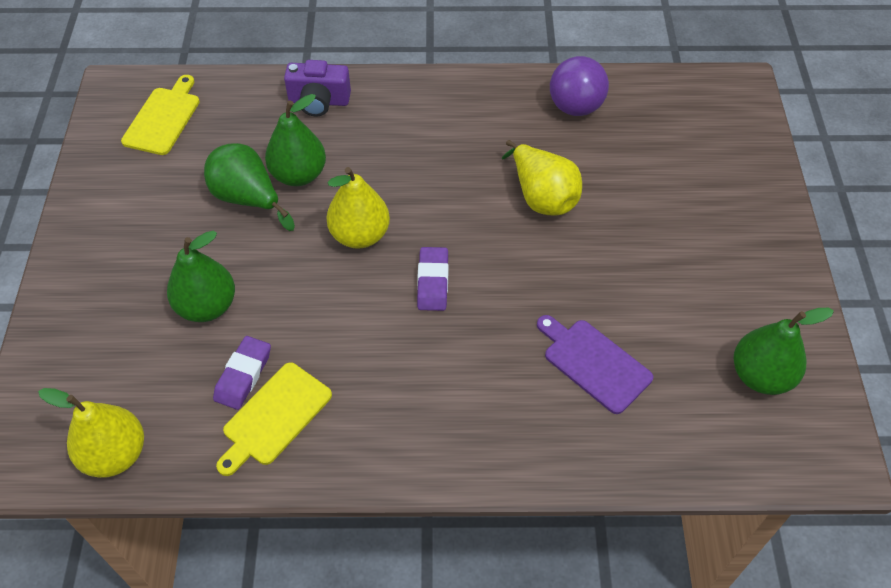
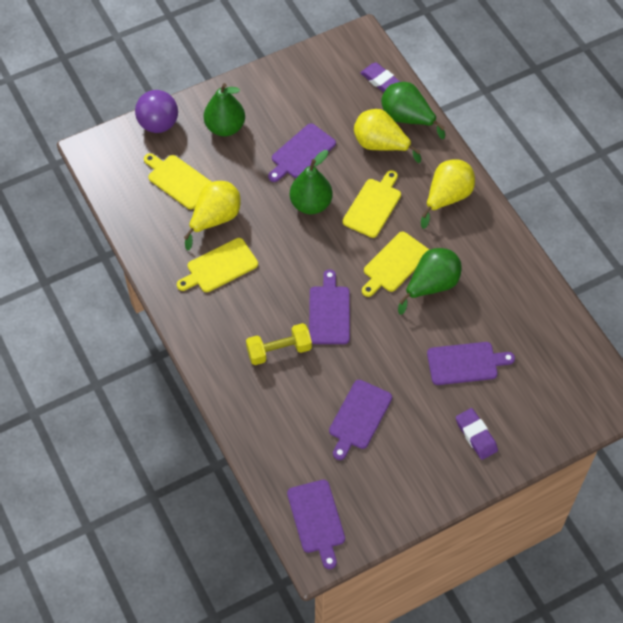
purple camera: 1 -> 0
purple cutting board: 1 -> 5
yellow cutting board: 2 -> 4
yellow dumbbell: 0 -> 1

